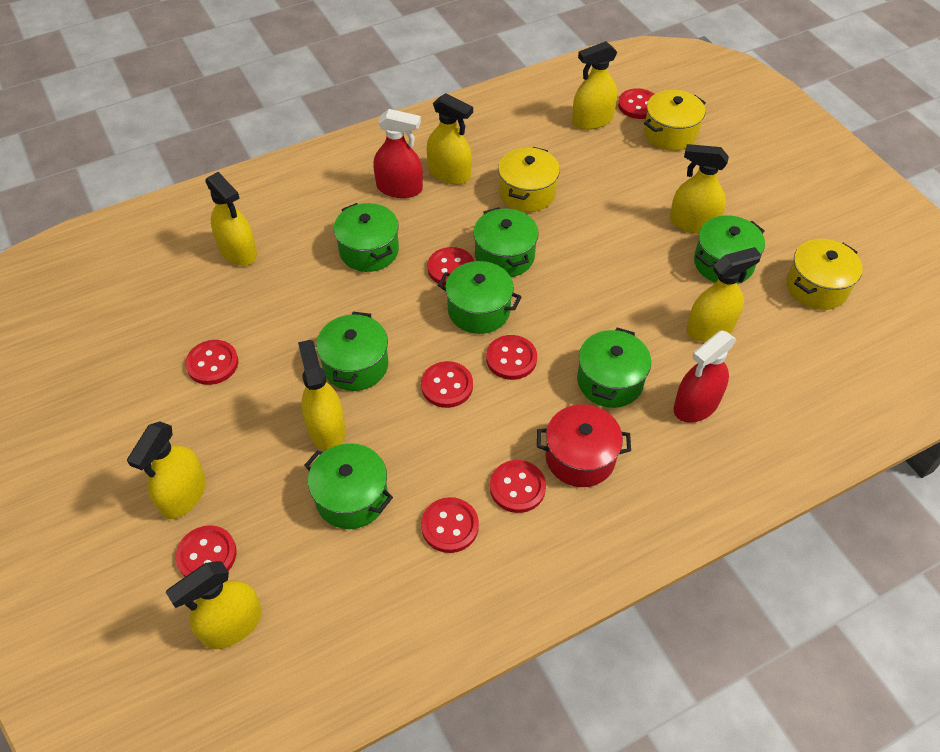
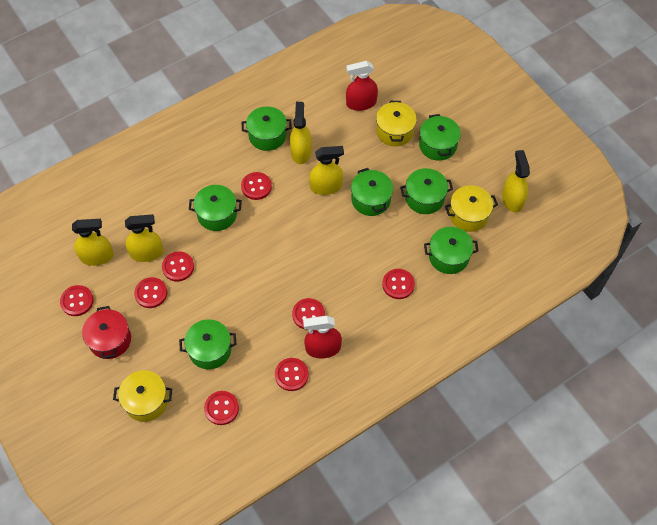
yellow spray bottle: 8 -> 5

